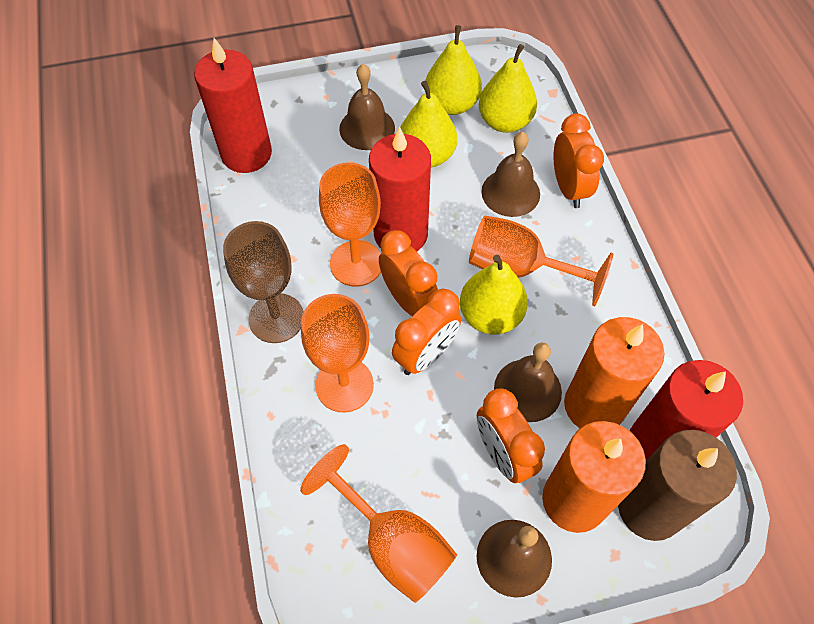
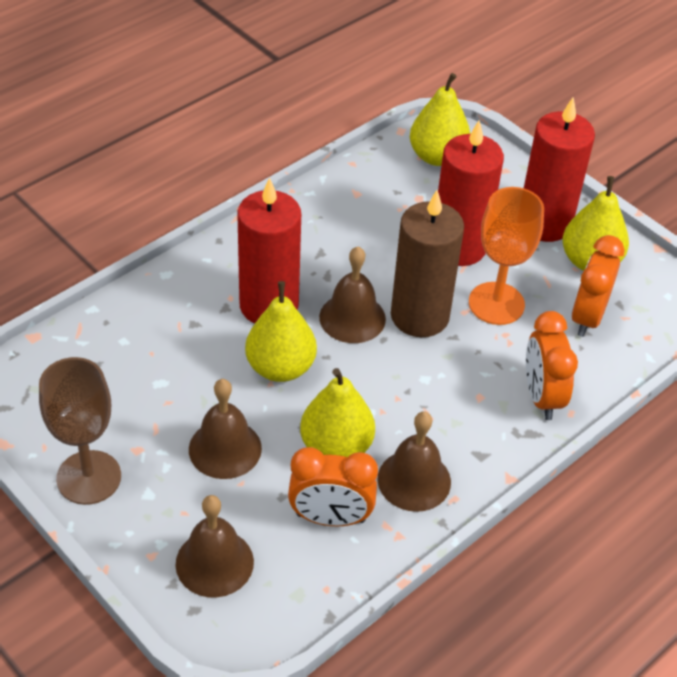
orange candle: 2 -> 0
orange clock: 4 -> 3
orange goblet: 4 -> 1

